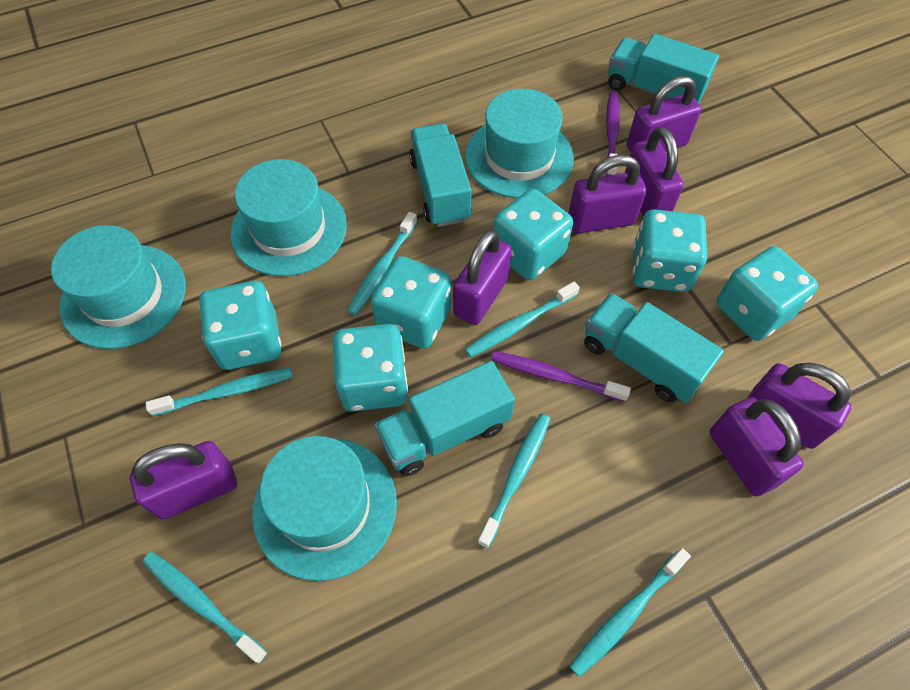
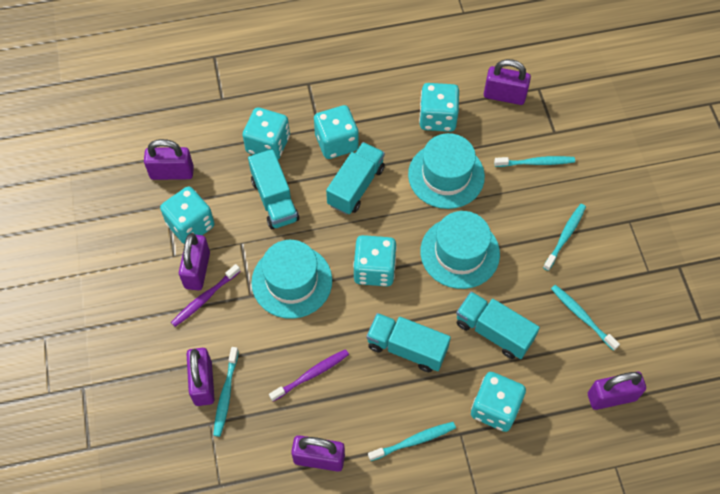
purple padlock: 7 -> 6
turquoise hat: 4 -> 3
turquoise toothbrush: 6 -> 5

